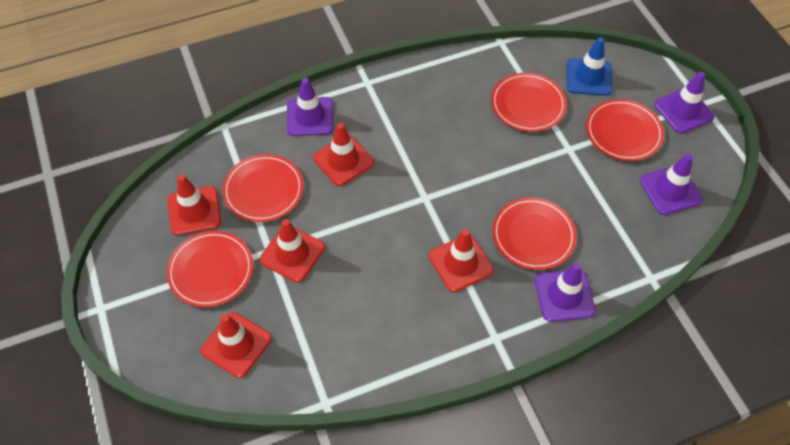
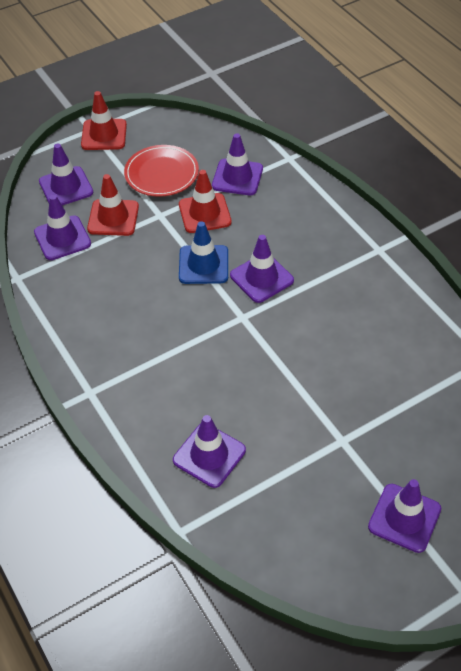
purple traffic cone: 4 -> 6
red plate: 5 -> 1
red traffic cone: 5 -> 3

